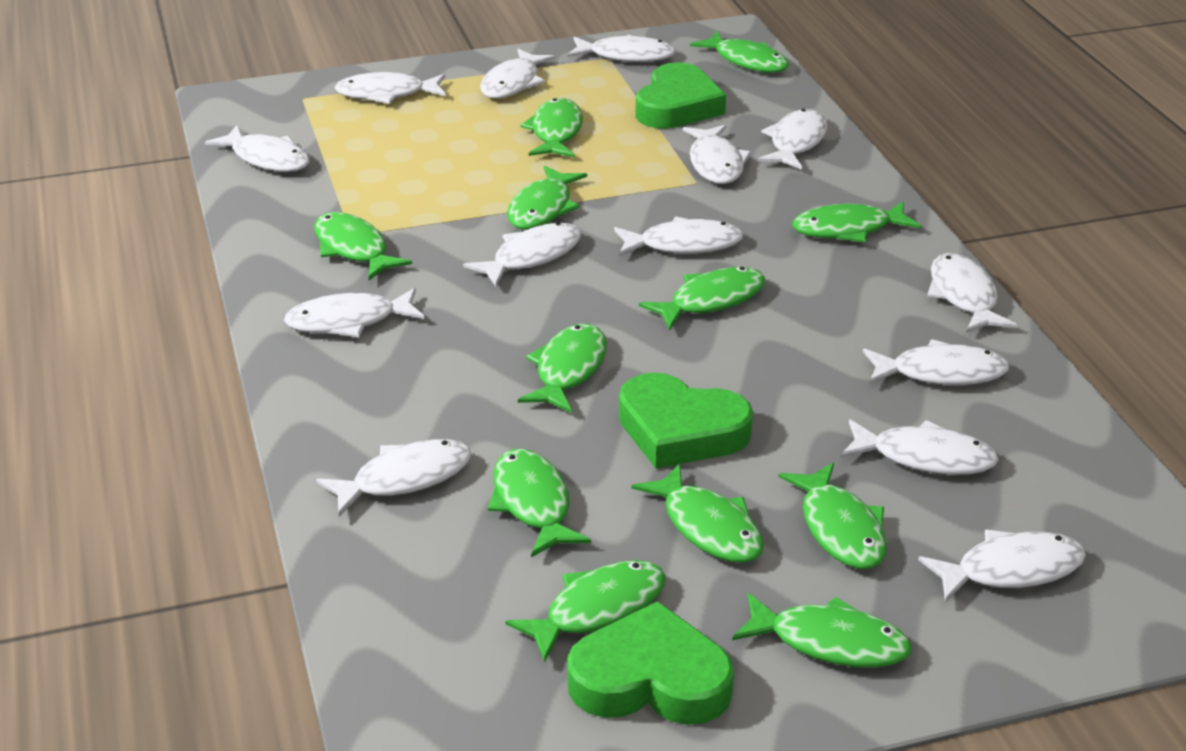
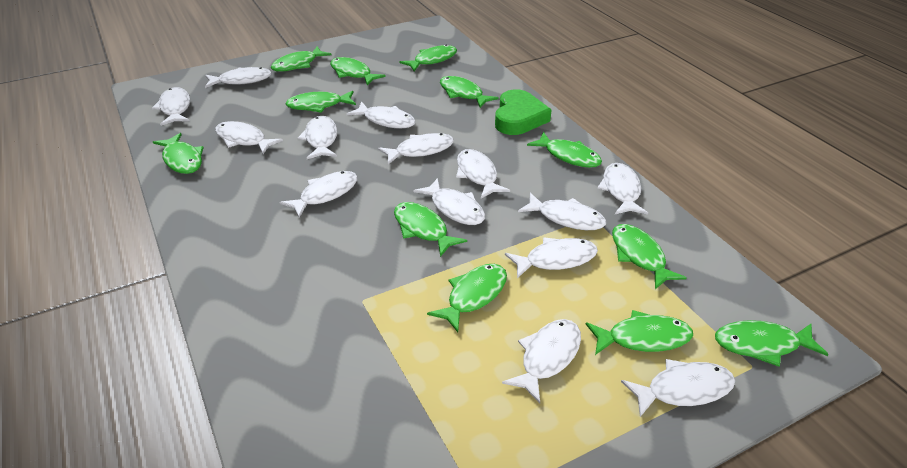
green heart: 3 -> 1

